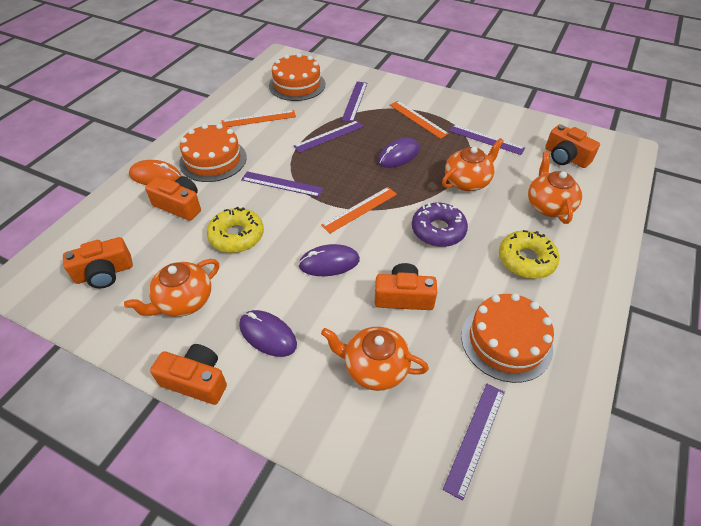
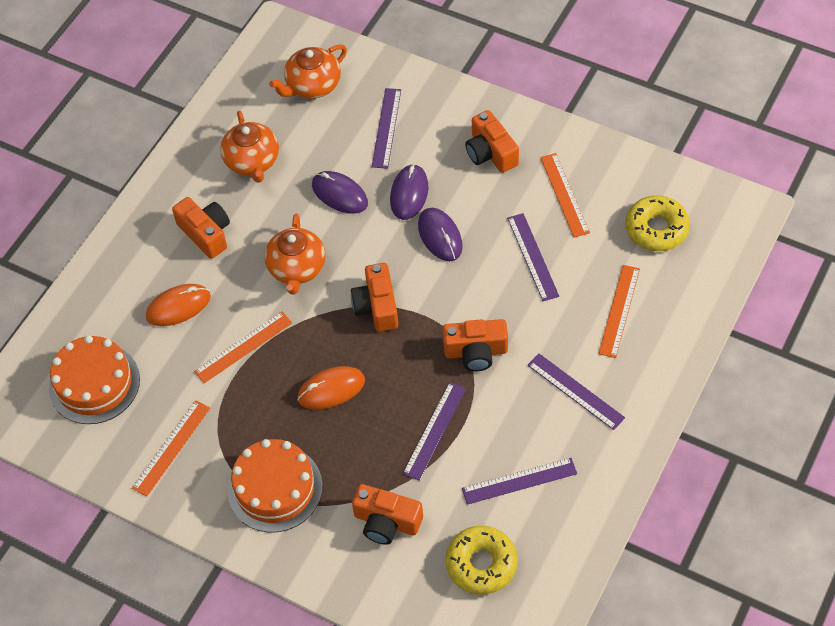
orange cake: 3 -> 2
orange mouse: 1 -> 2
orange ruler: 3 -> 4
orange teapot: 4 -> 3
purple donut: 1 -> 0

